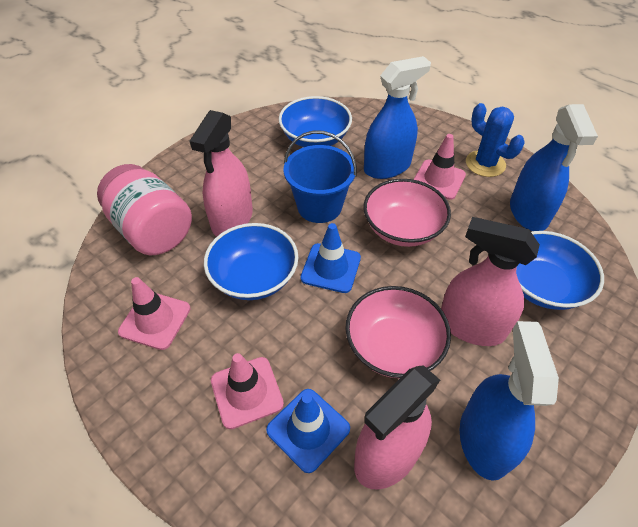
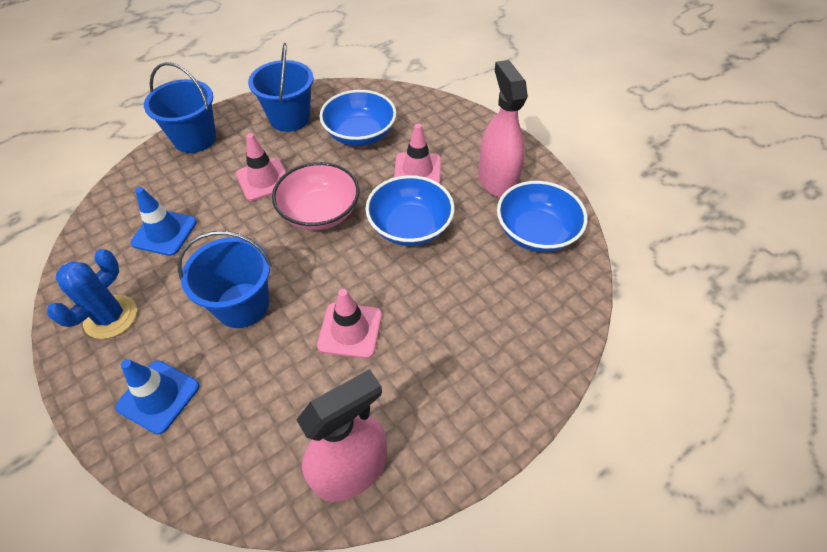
blue bucket: 1 -> 3
blue spray bottle: 3 -> 0
pink bowl: 2 -> 1
pink jar: 1 -> 0
pink spray bottle: 3 -> 2

